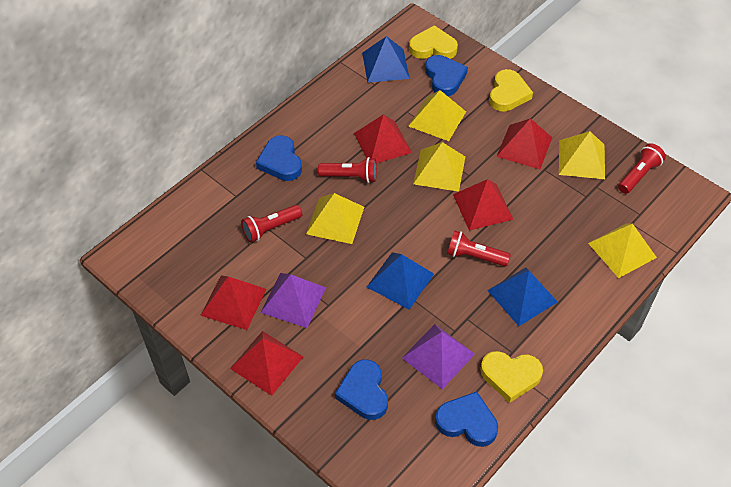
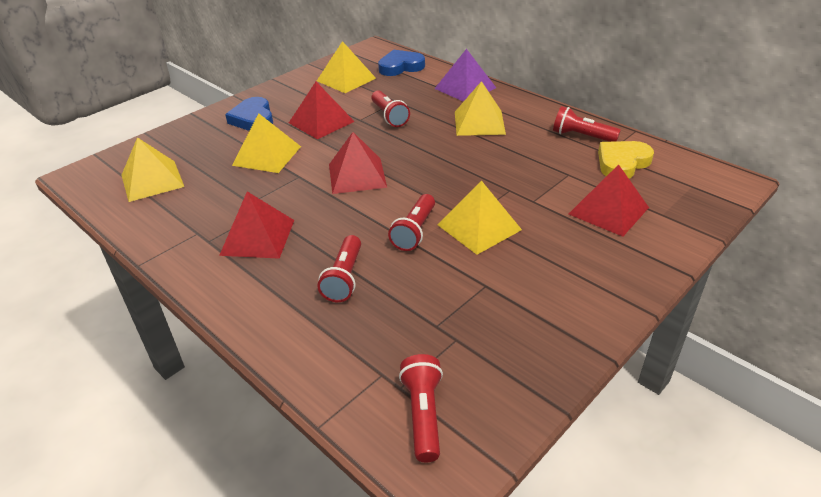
blue heart: 4 -> 2
blue pyramid: 3 -> 0
purple pyramid: 2 -> 1
red flashlight: 4 -> 5
red pyramid: 5 -> 4
yellow heart: 3 -> 1

